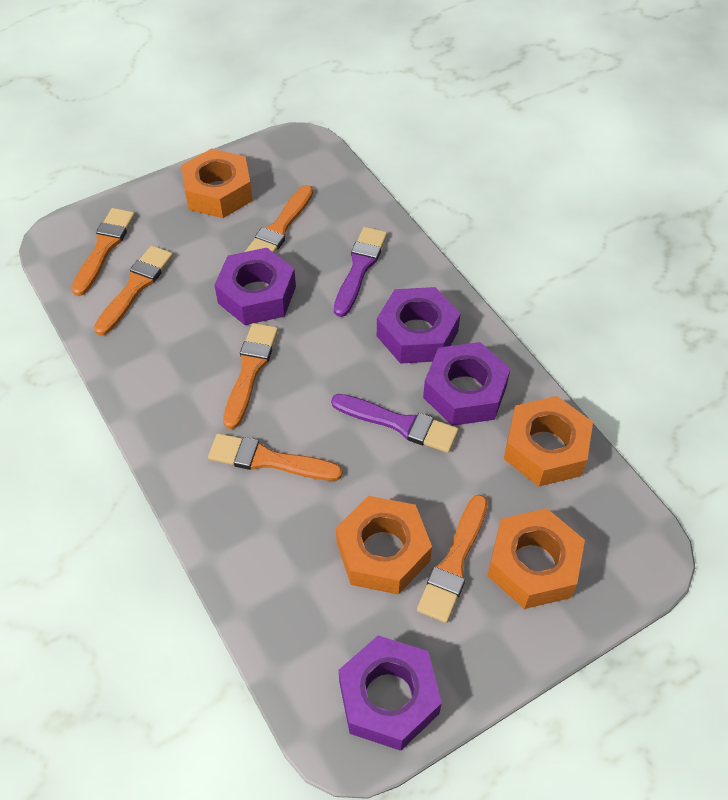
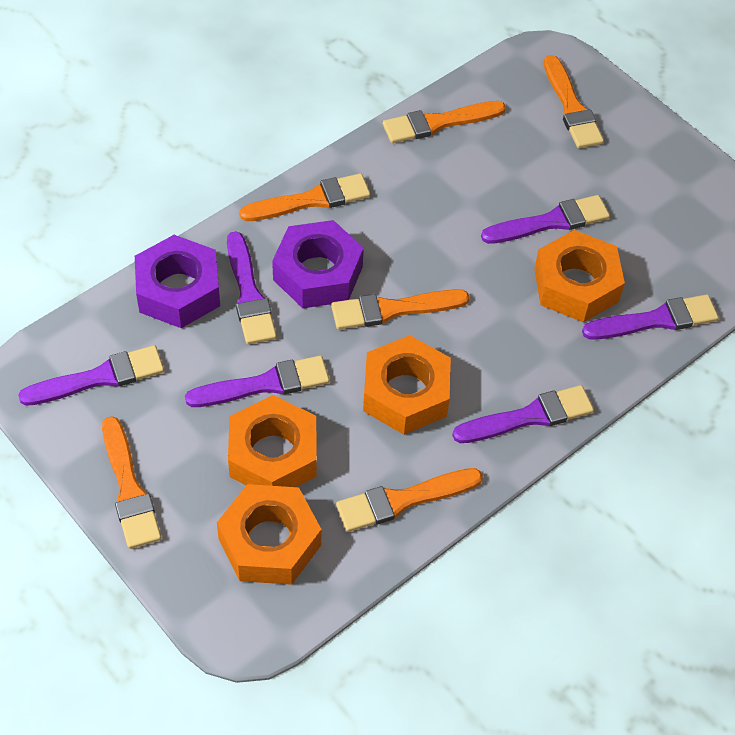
purple brush: 2 -> 6
purple nut: 4 -> 2

